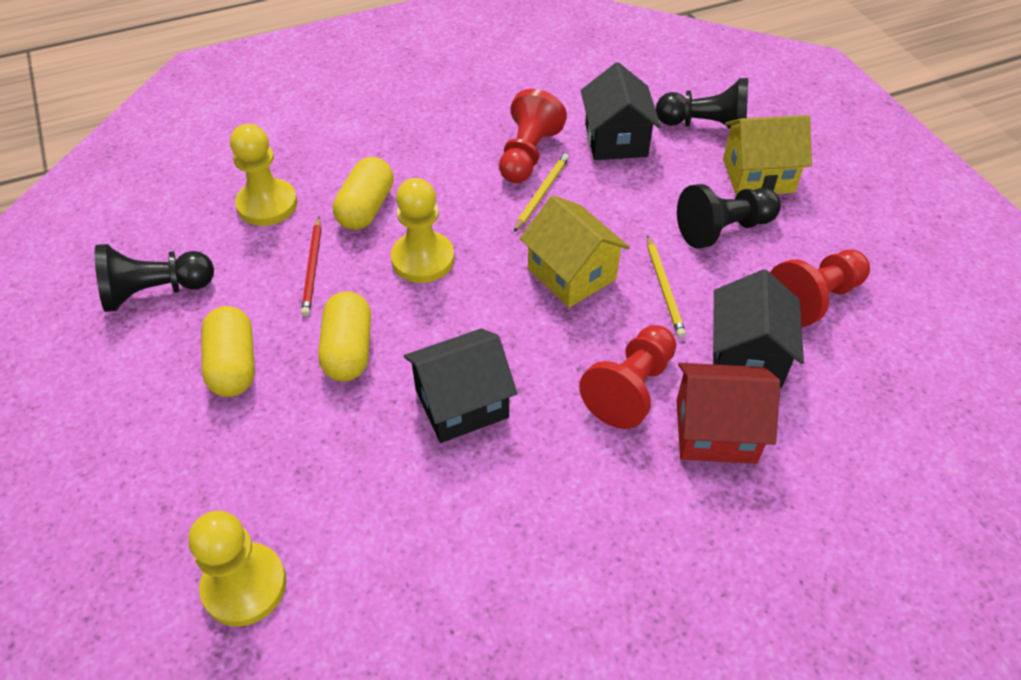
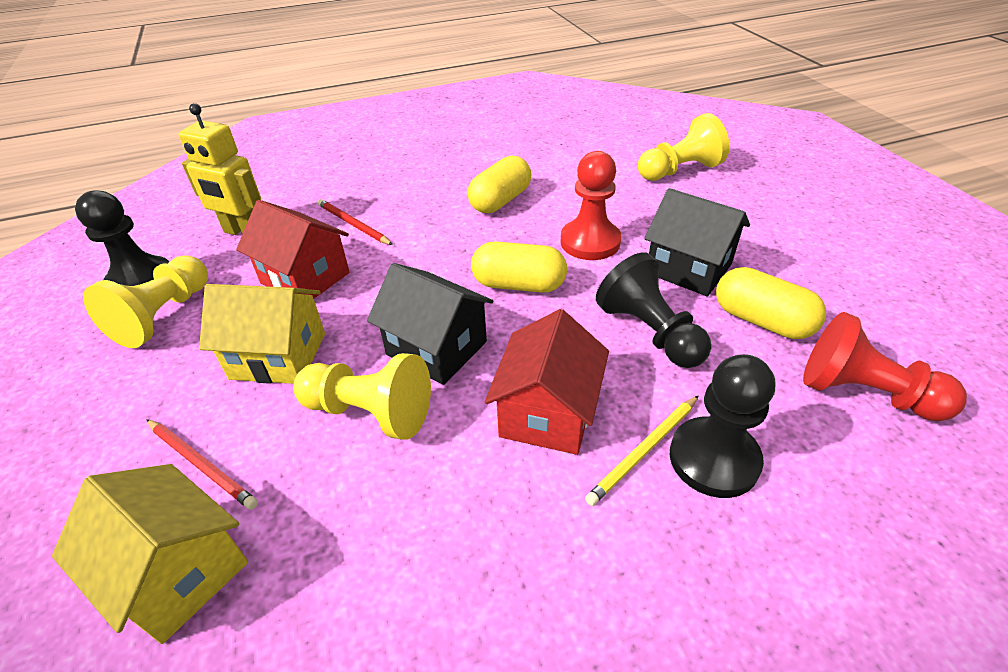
black house: 3 -> 2
red house: 1 -> 2
red pawn: 3 -> 2
red pencil: 1 -> 2
yellow pencil: 2 -> 1
yellow robot: 0 -> 1

